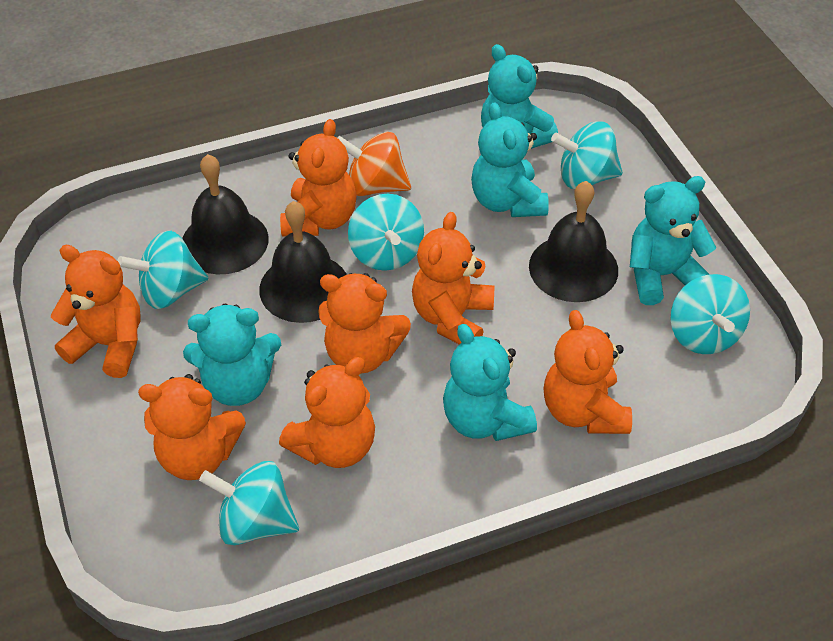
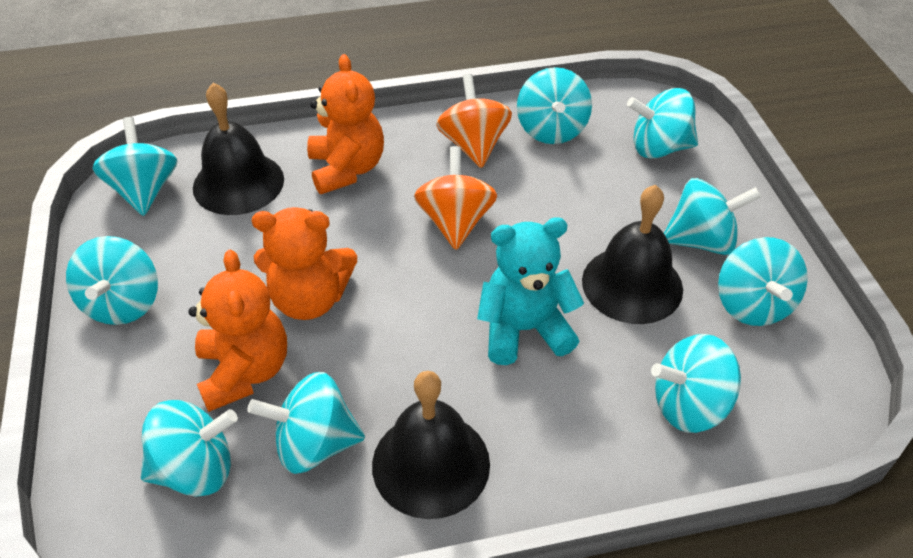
orange spinning top: 1 -> 2
orange teddy bear: 7 -> 3
turquoise spinning top: 5 -> 9
turquoise teddy bear: 5 -> 1

